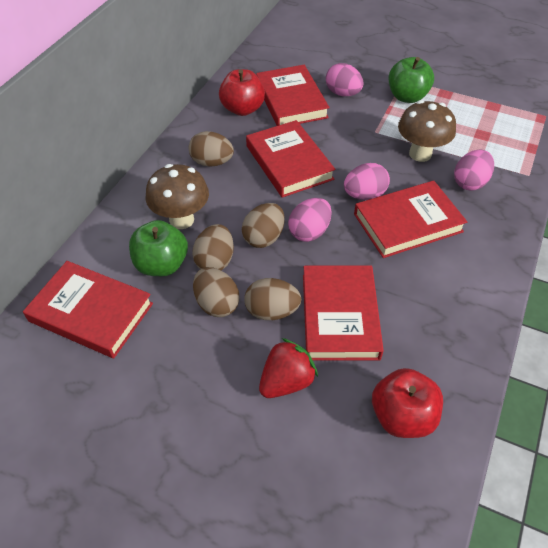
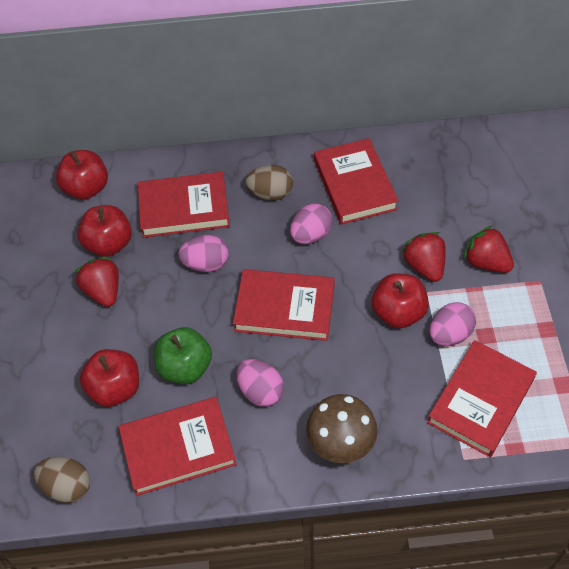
brown egg: 5 -> 2
brown mushroom: 2 -> 1
green apple: 2 -> 1
red apple: 2 -> 4
red strawberry: 1 -> 3

